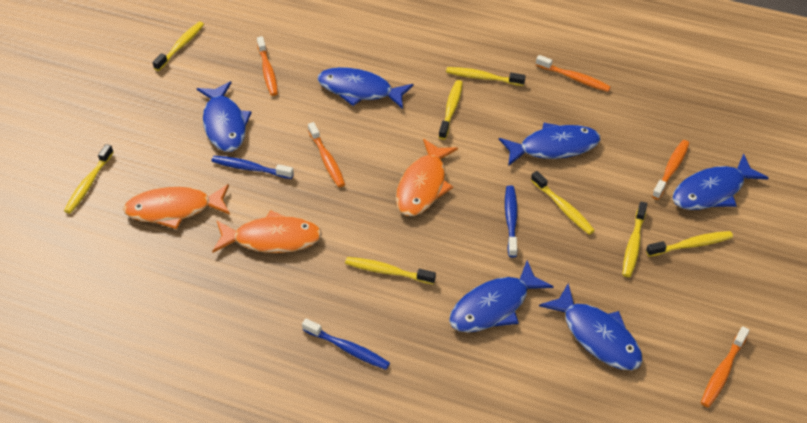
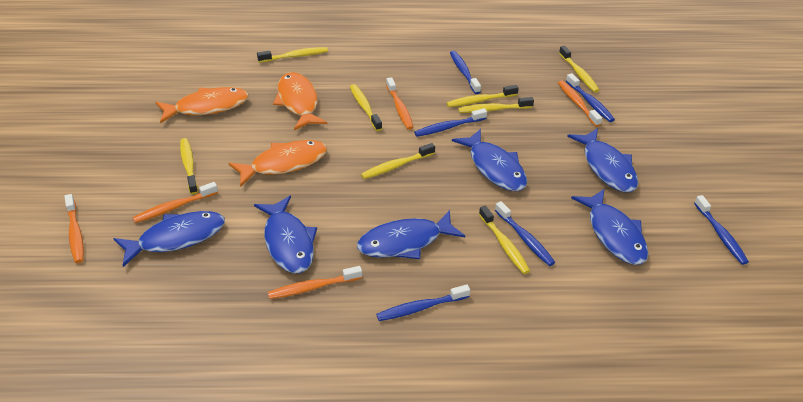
blue toothbrush: 3 -> 6

